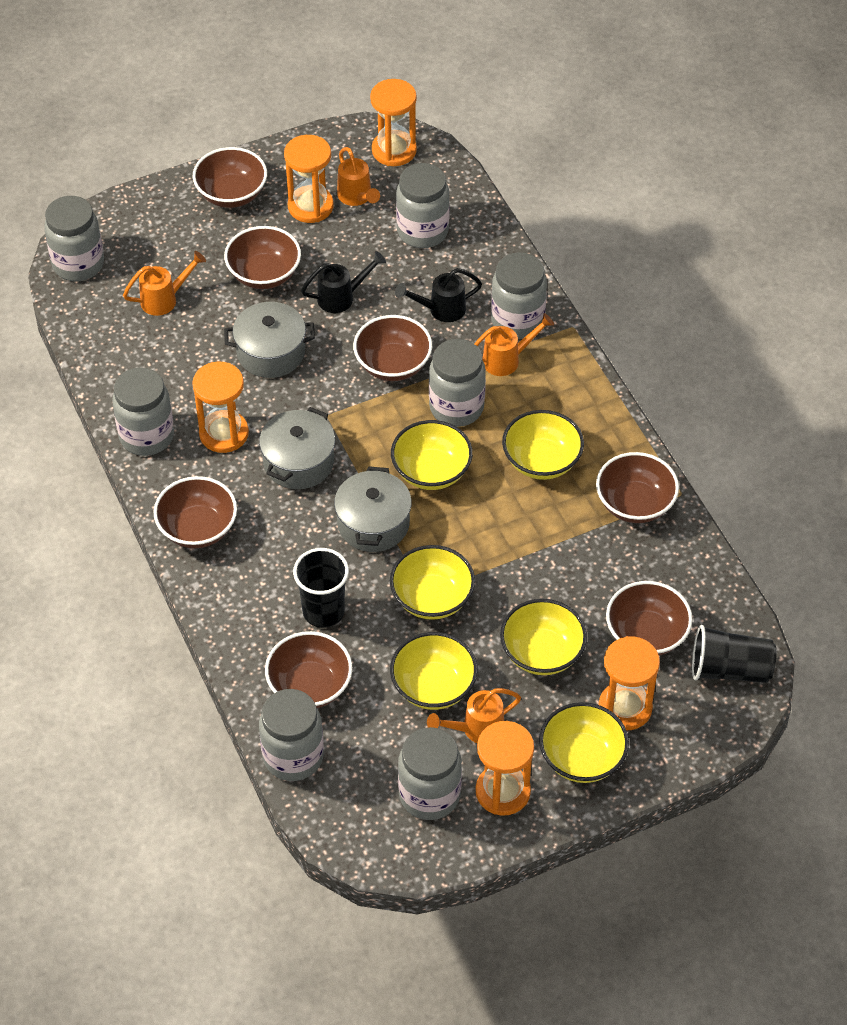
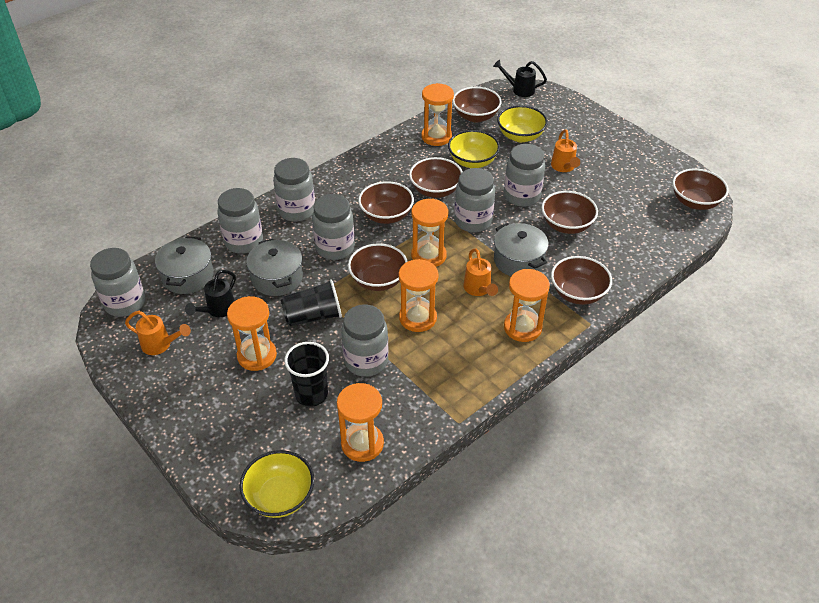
orange hourglass: 5 -> 6
orange watering can: 4 -> 3
yellow bowl: 6 -> 3

